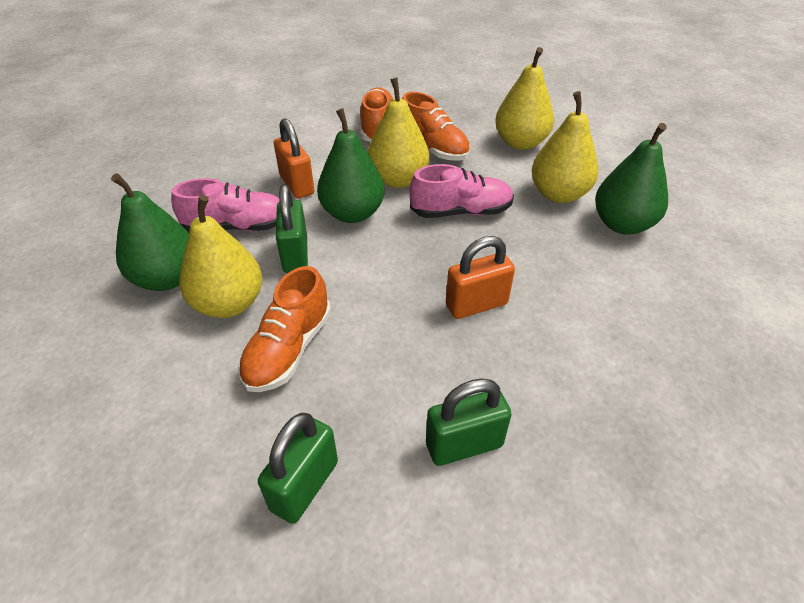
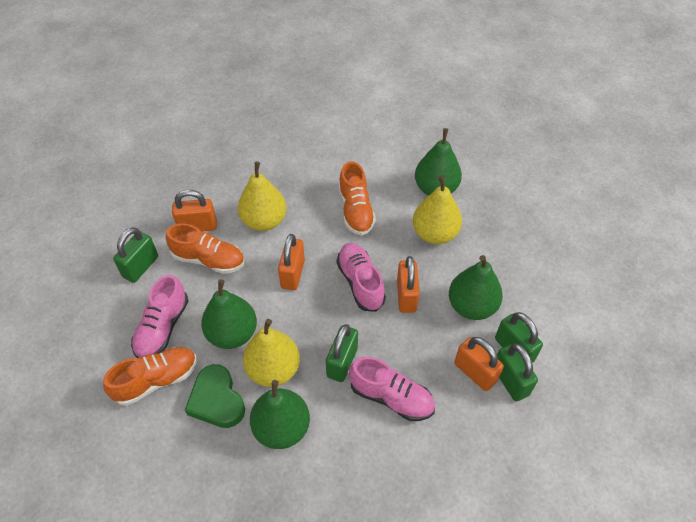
green heart: 0 -> 1
green padlock: 3 -> 4
green pear: 3 -> 4
orange padlock: 2 -> 4
pink shoe: 2 -> 3
yellow pear: 4 -> 3

